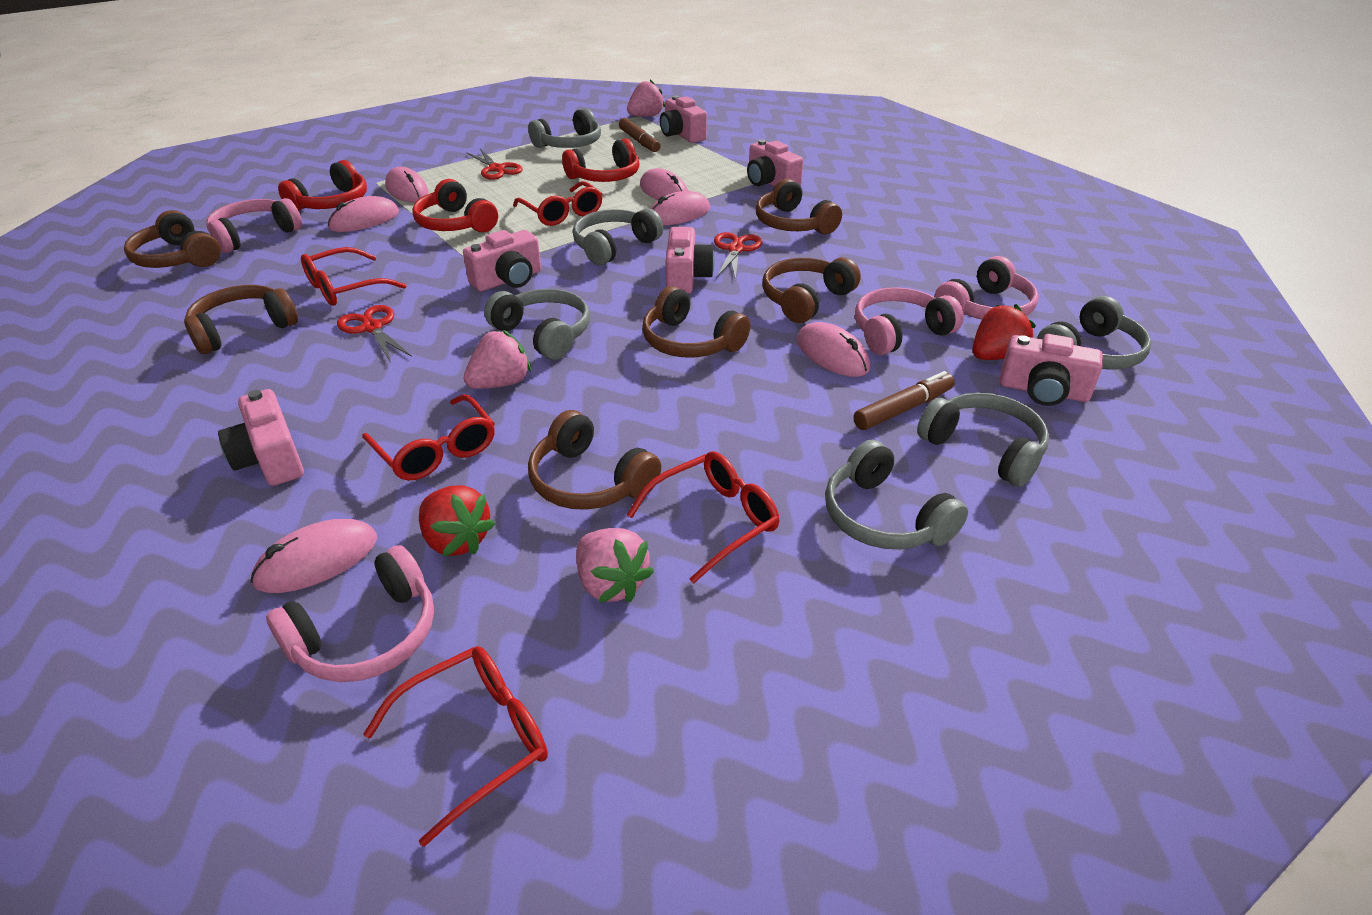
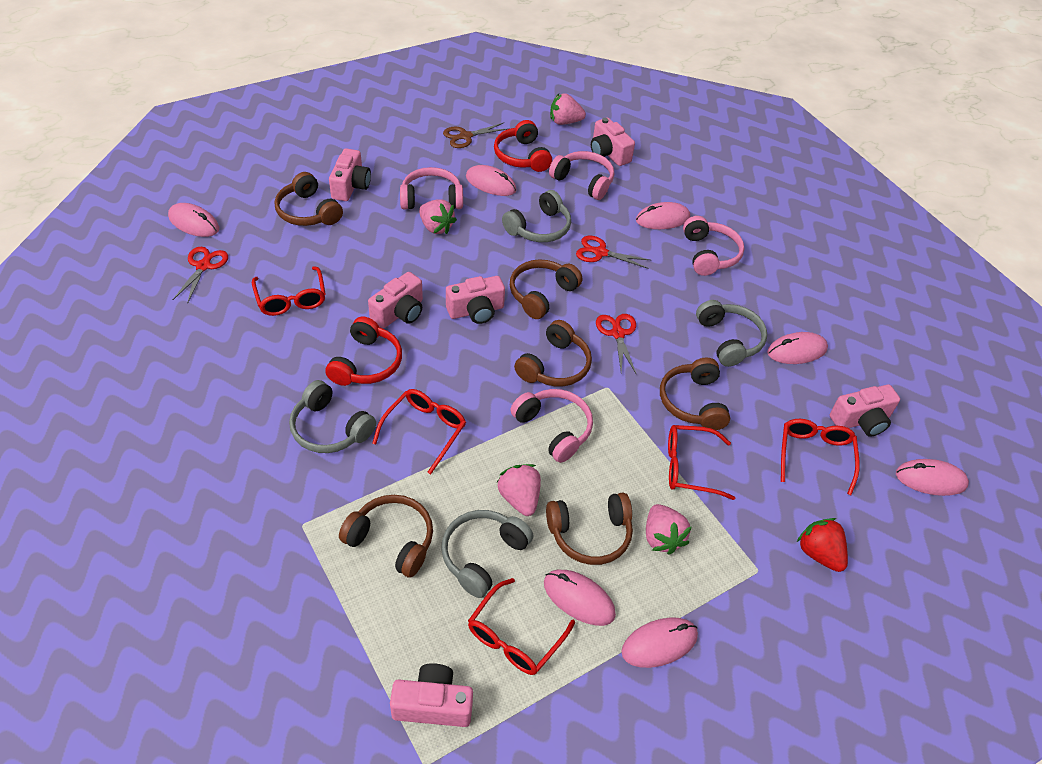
brown marker: 2 -> 0
brown scissors: 0 -> 1
grey headphones: 6 -> 4
pink mouse: 6 -> 7
pink strawberry: 3 -> 4
red headphones: 3 -> 2
red strawberry: 2 -> 1

